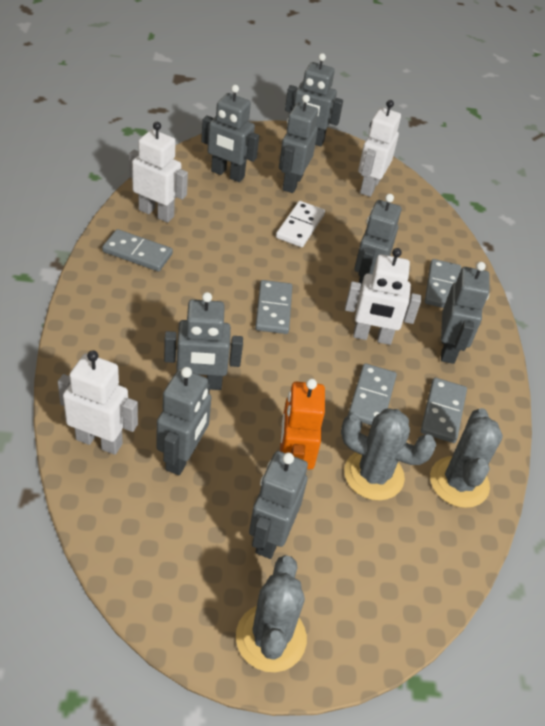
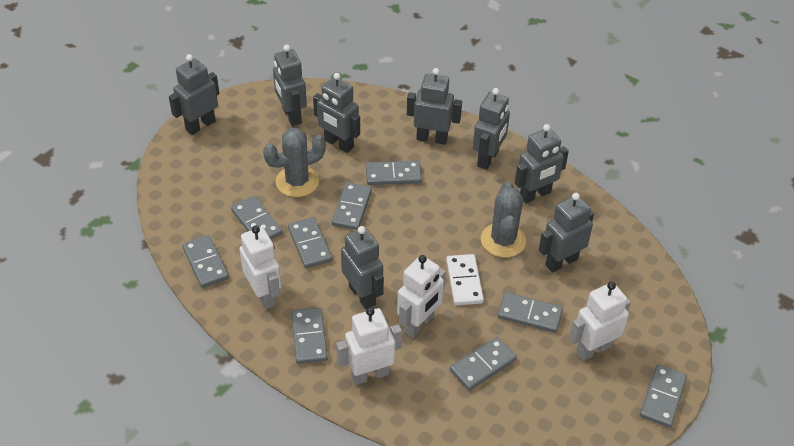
grey cactus: 3 -> 2
grey domino: 5 -> 9
orange robot: 1 -> 0

